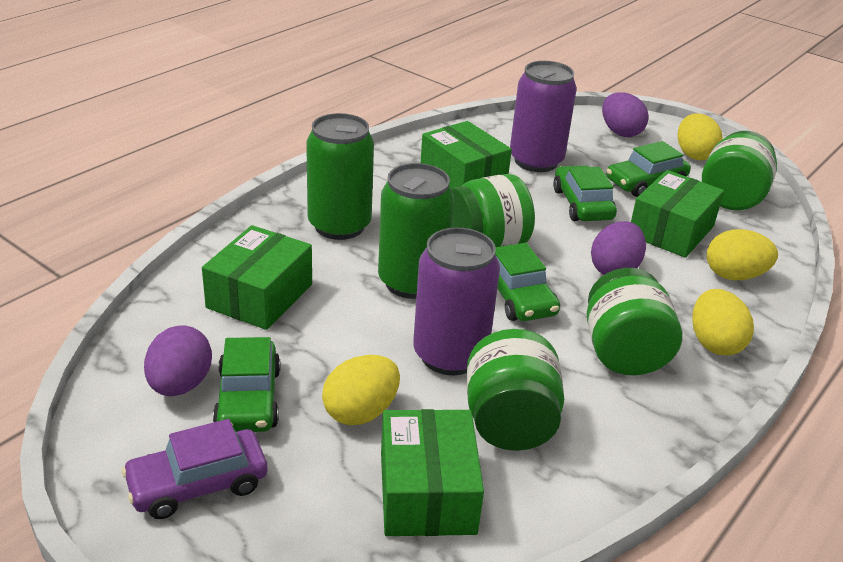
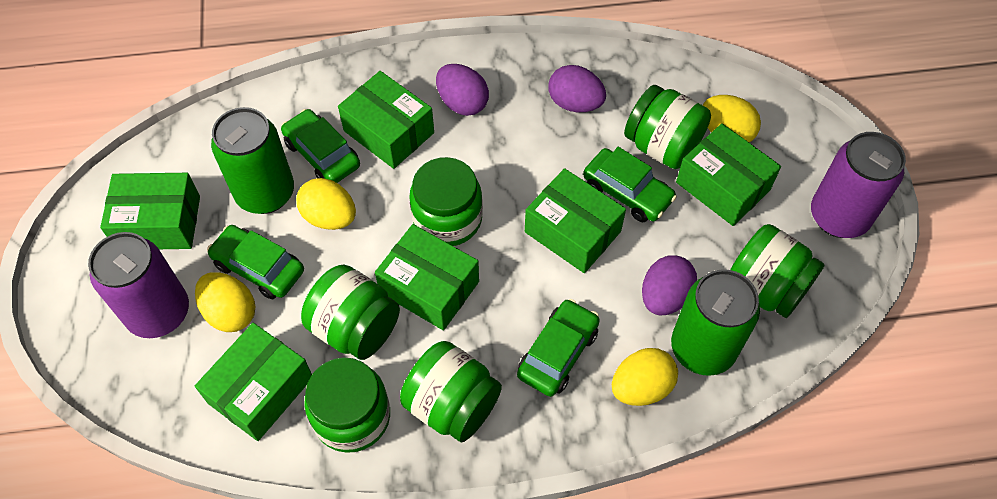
green box: 4 -> 6
green jar: 4 -> 6
purple car: 1 -> 0

